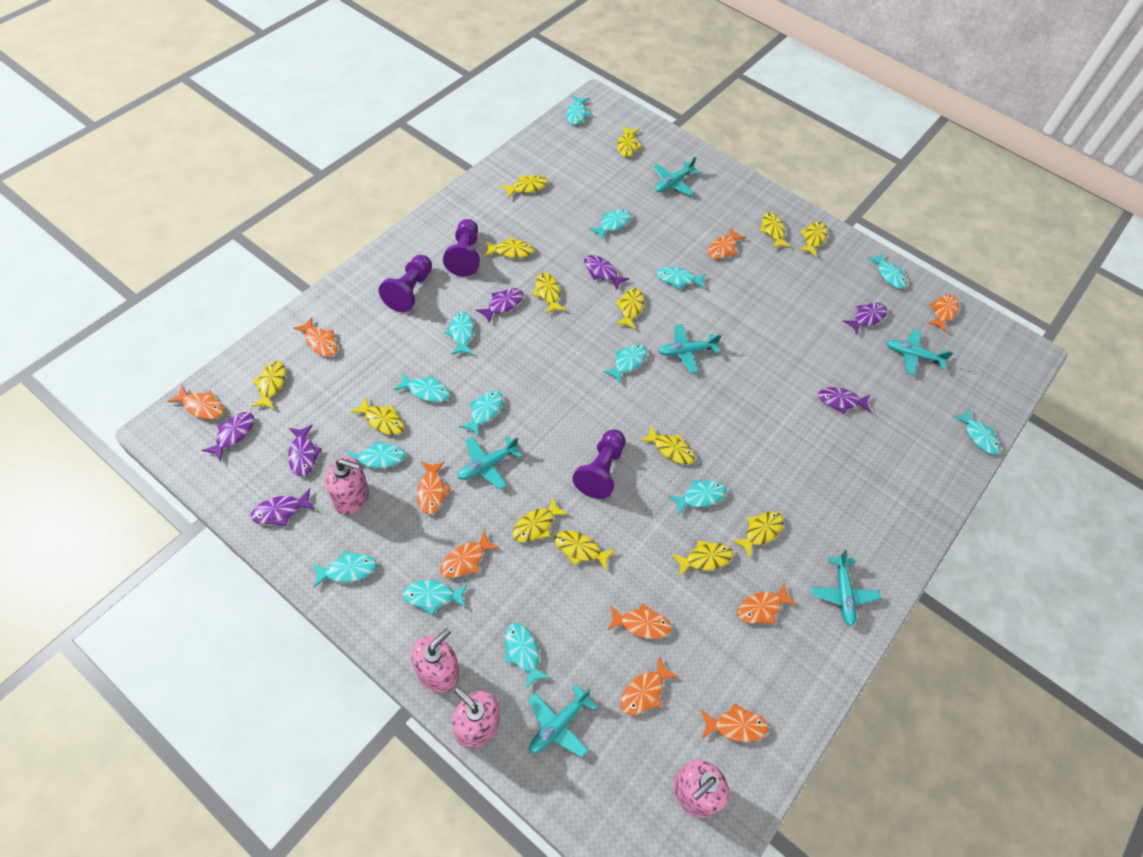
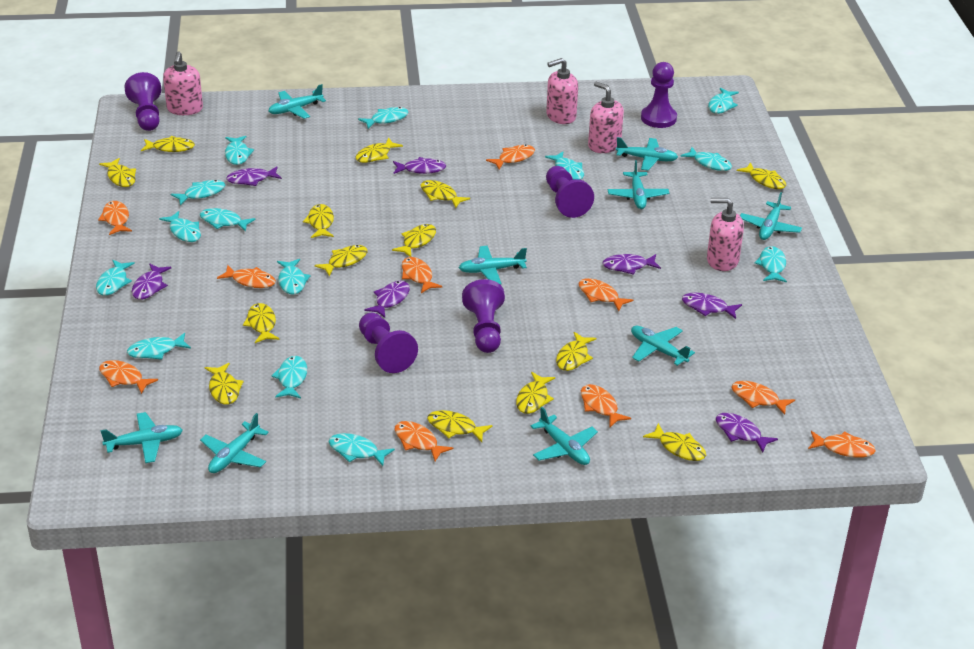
purple pawn: 3 -> 5
turquoise plane: 6 -> 9

